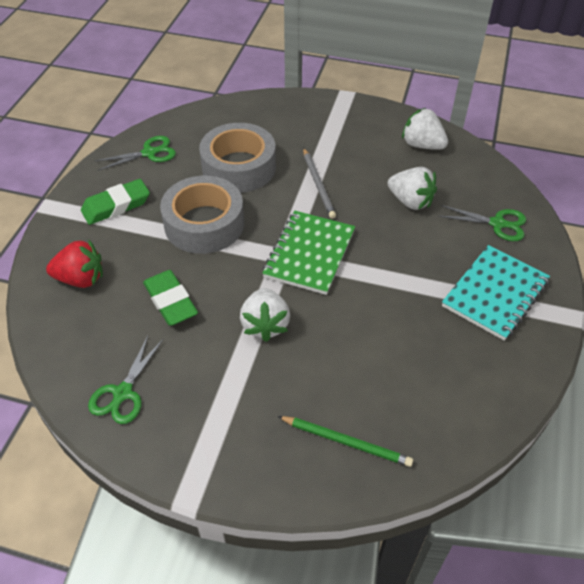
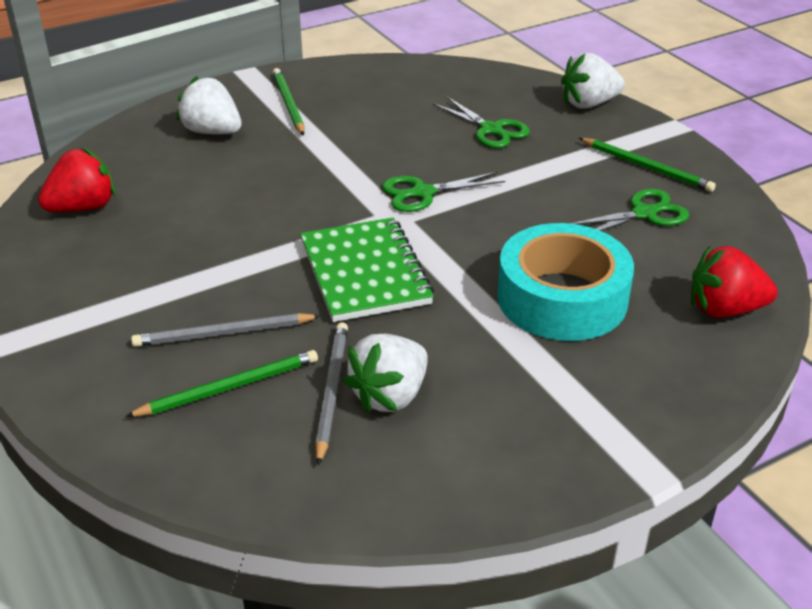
green eraser: 2 -> 0
green pencil: 1 -> 3
grey pencil: 1 -> 2
grey tape: 2 -> 0
red strawberry: 1 -> 2
turquoise notebook: 1 -> 0
turquoise tape: 0 -> 1

